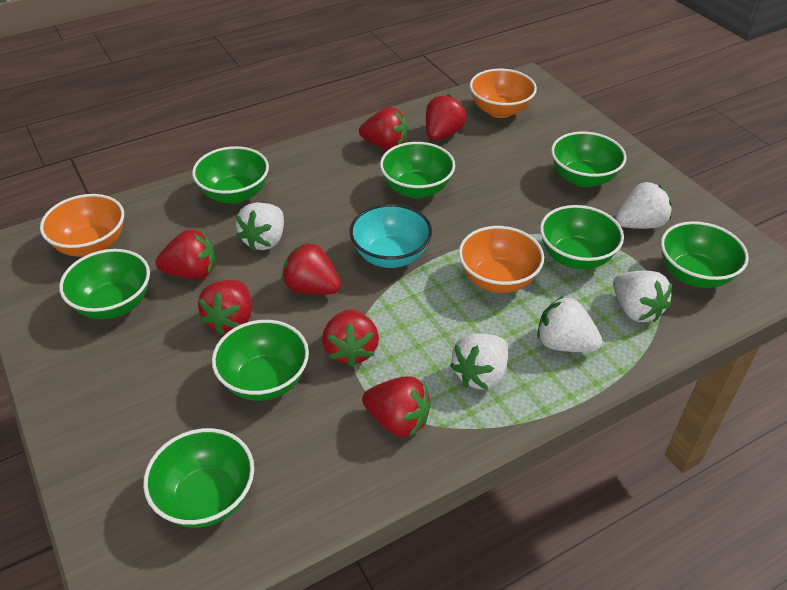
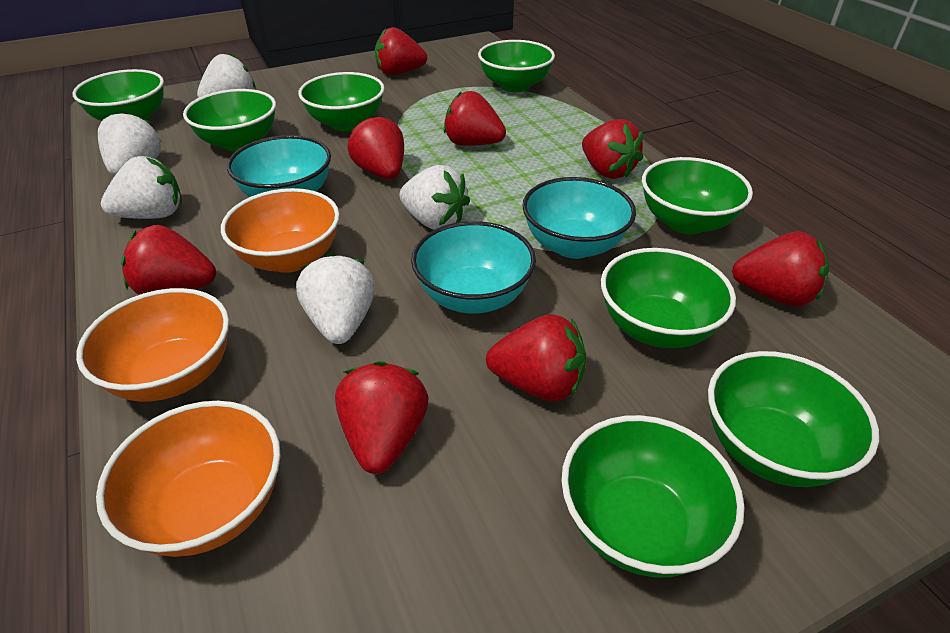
red strawberry: 7 -> 8
turquoise bowl: 1 -> 3

